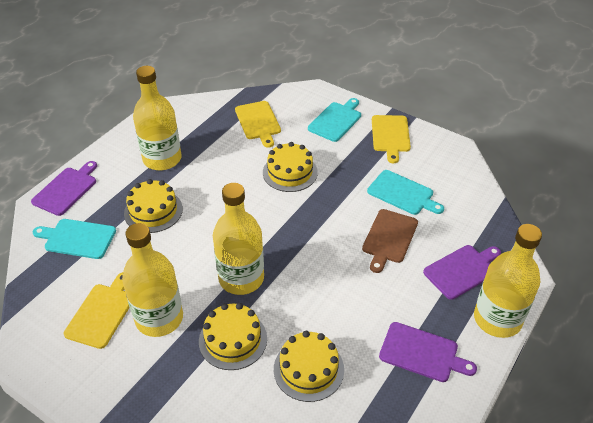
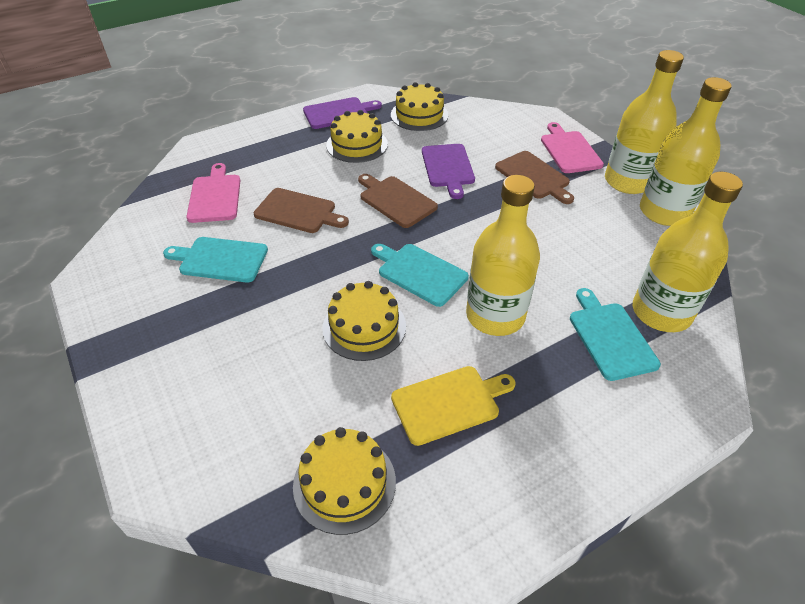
brown cutting board: 1 -> 3
pink cutting board: 0 -> 2
purple cutting board: 3 -> 2
yellow cutting board: 3 -> 1

